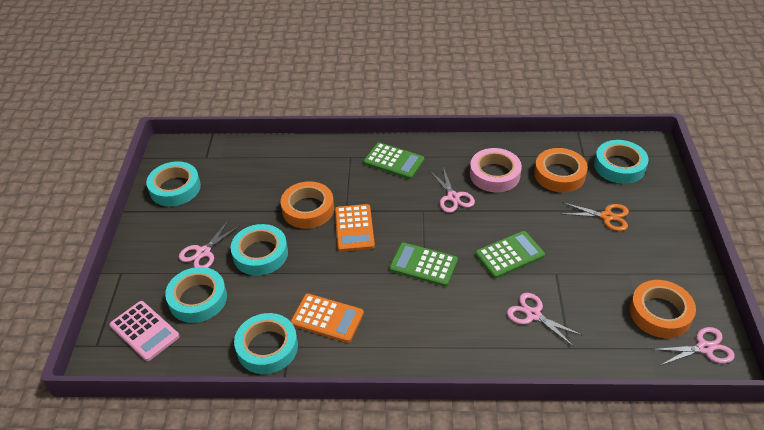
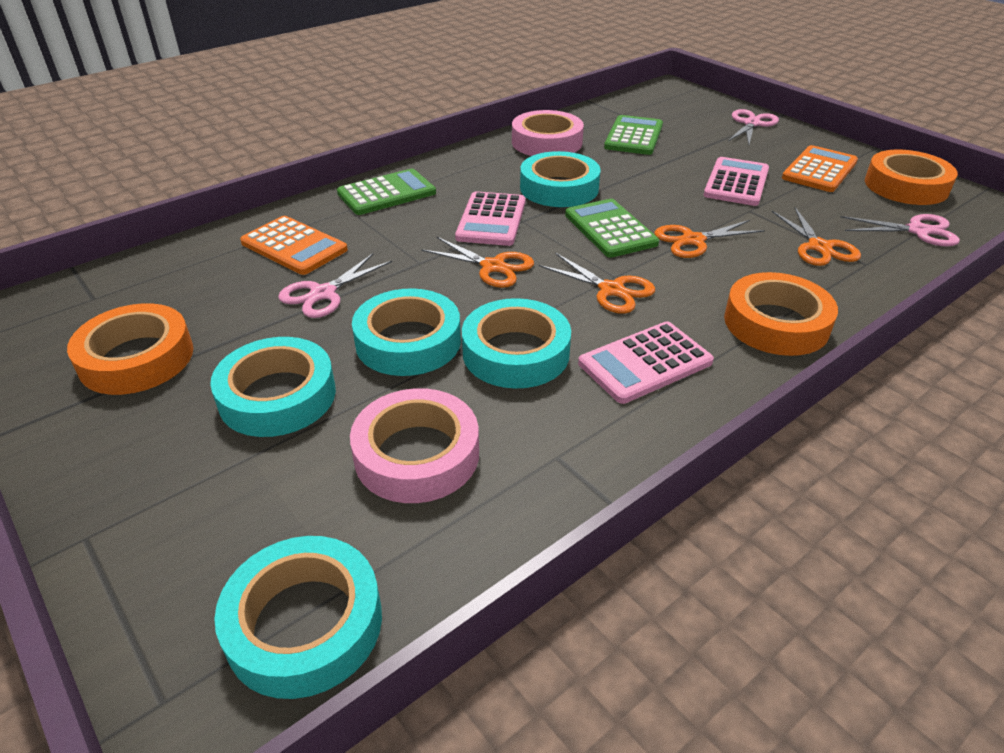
orange scissors: 1 -> 4
pink calculator: 1 -> 3
pink scissors: 4 -> 3
pink tape: 1 -> 2

